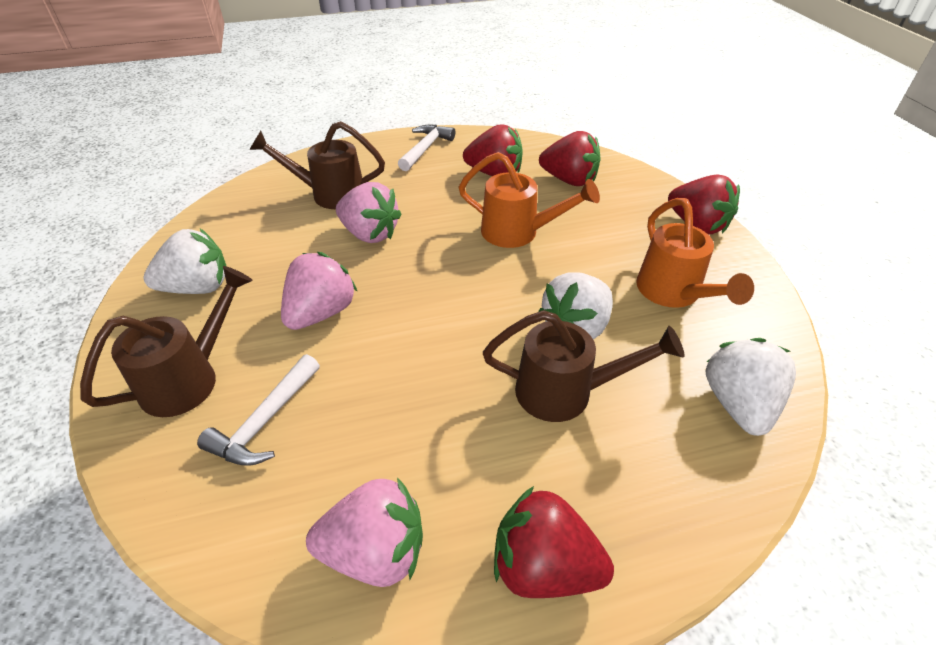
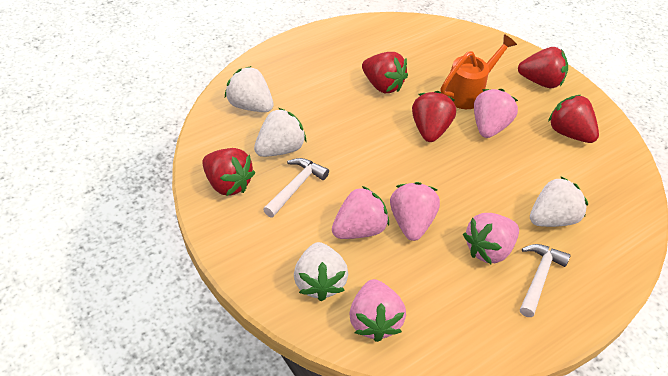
brown watering can: 3 -> 0
orange watering can: 2 -> 1
pink strawberry: 3 -> 5
red strawberry: 4 -> 5
white strawberry: 3 -> 4

